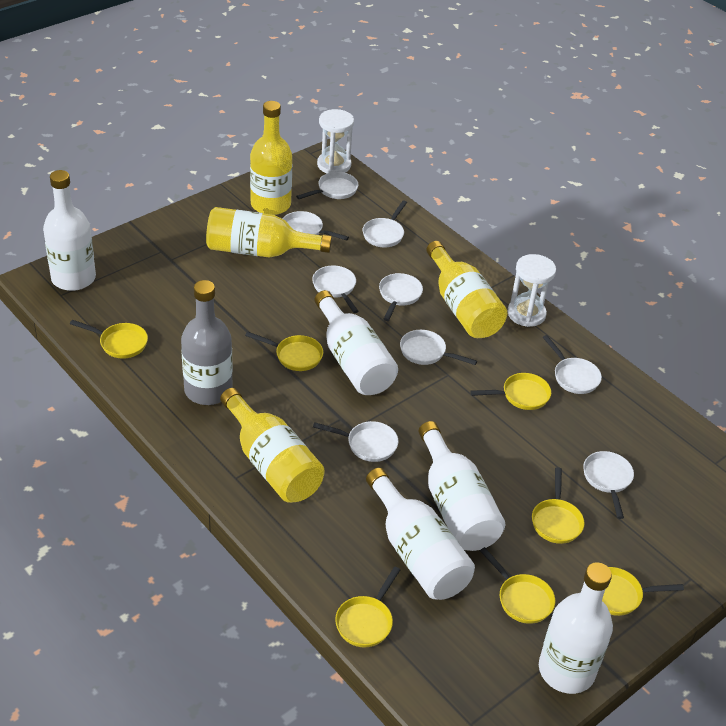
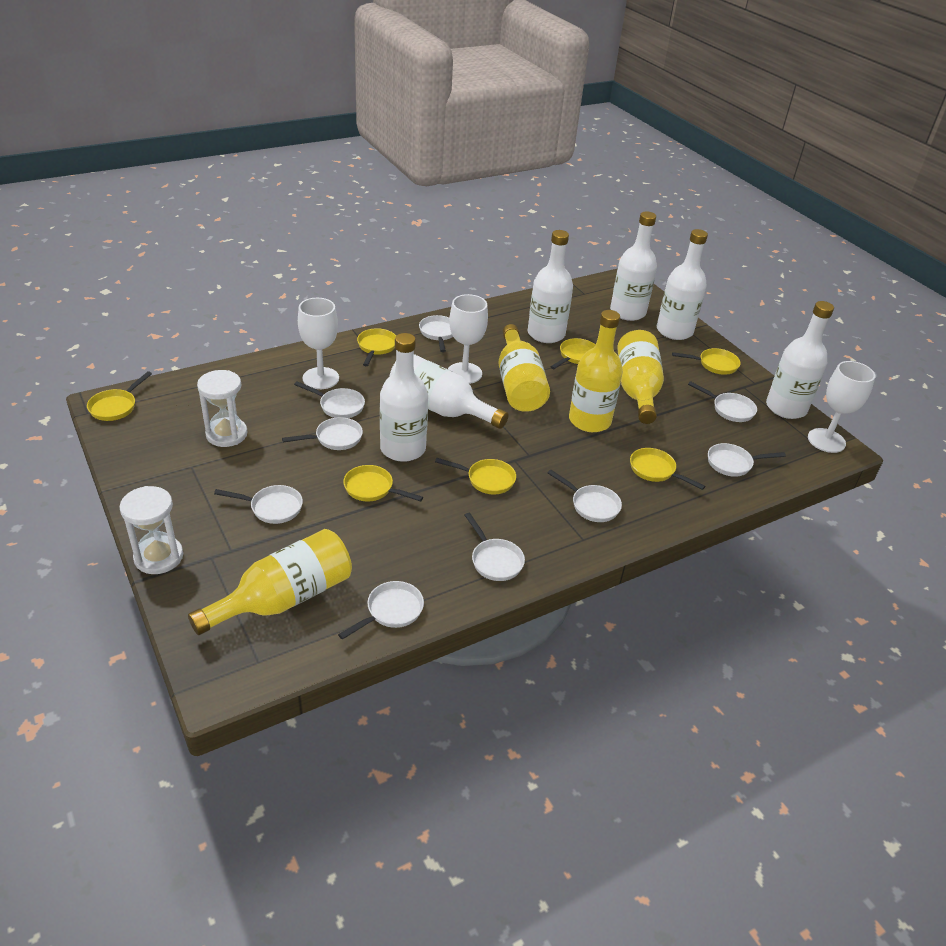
grey bottle: 1 -> 0
white bottle: 5 -> 6
white goblet: 0 -> 3

